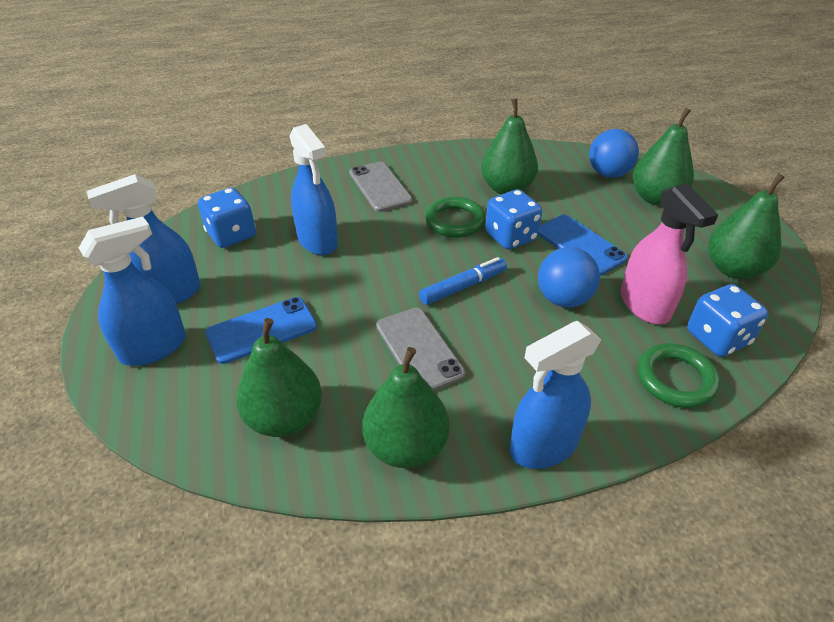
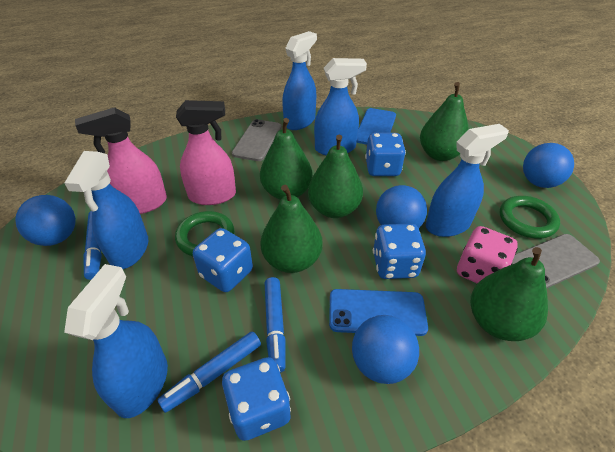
blue ball: 2 -> 4
blue dice: 3 -> 4
blue marker: 1 -> 3
blue spray bottle: 4 -> 5
pink dice: 0 -> 1
pink spray bottle: 1 -> 2

